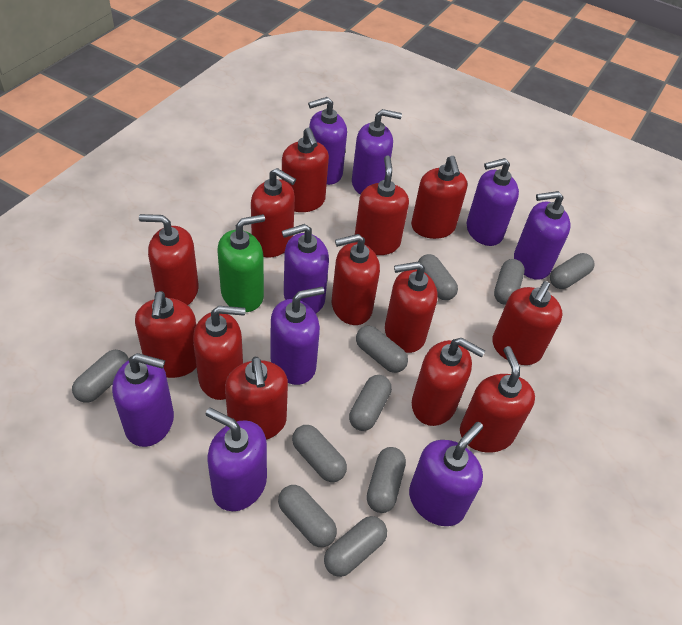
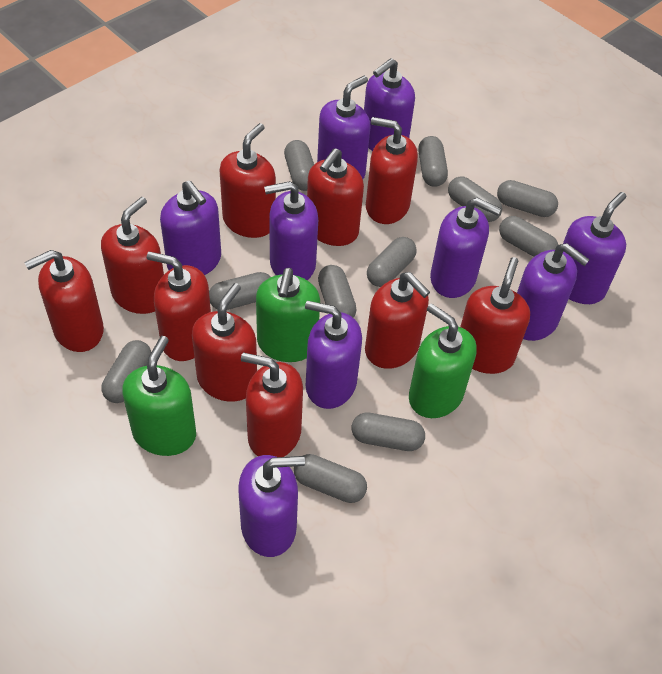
green soap dispenser: 1 -> 3
grey capsule: 10 -> 11
red soap dispenser: 13 -> 10

